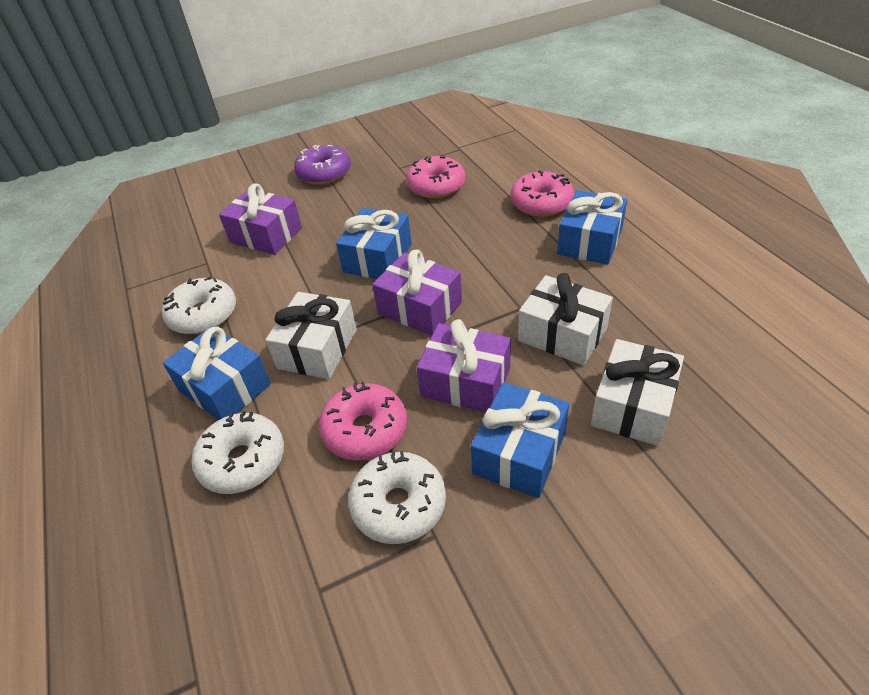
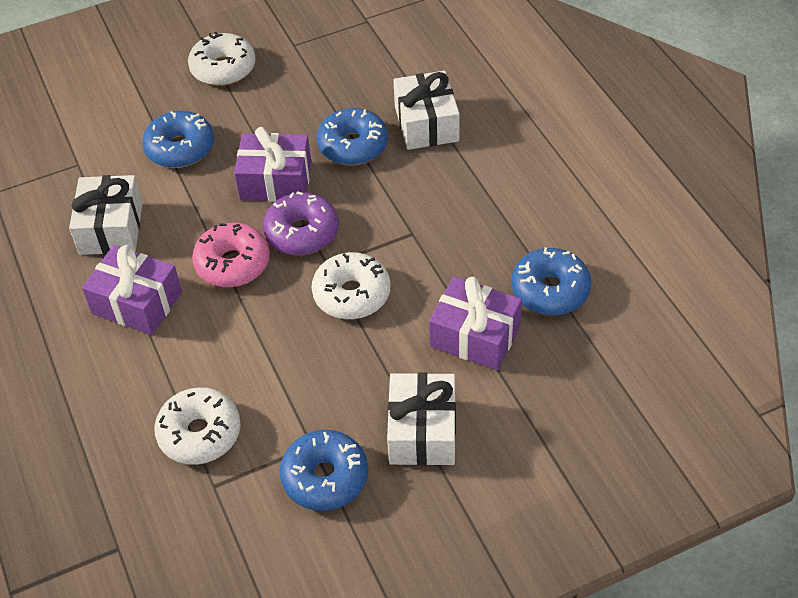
blue donut: 0 -> 4
blue gift: 4 -> 0
pink donut: 3 -> 1

